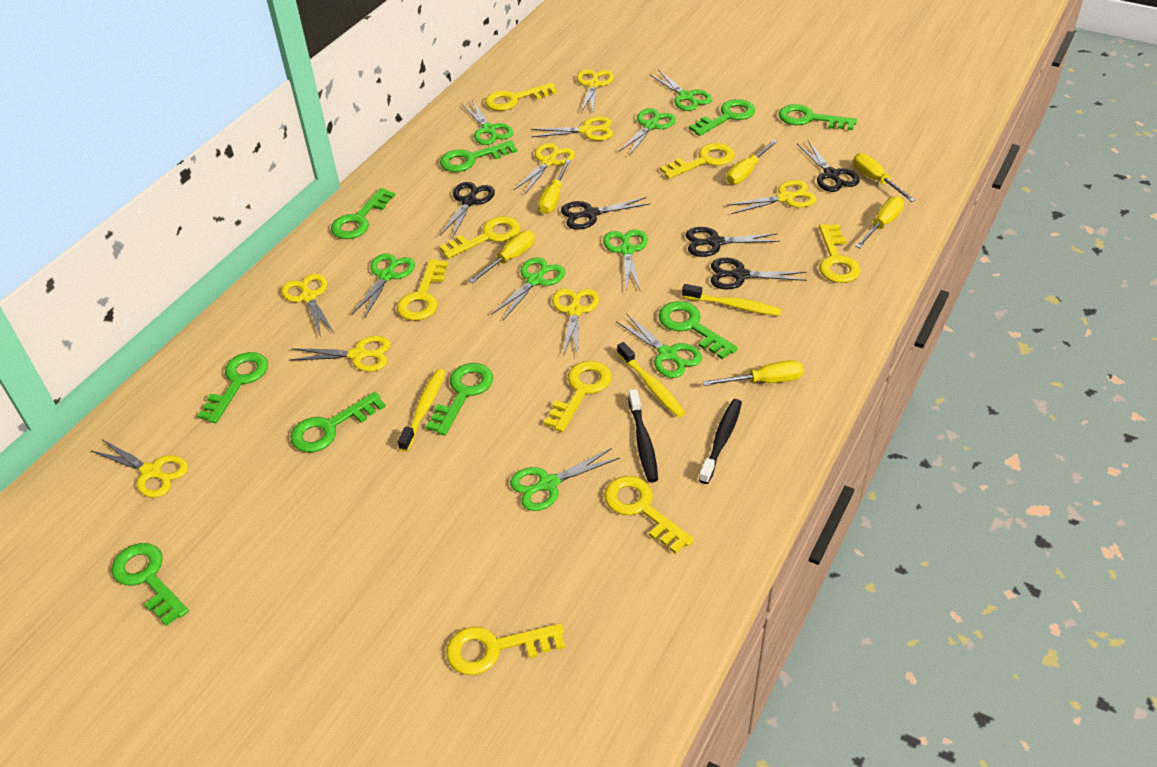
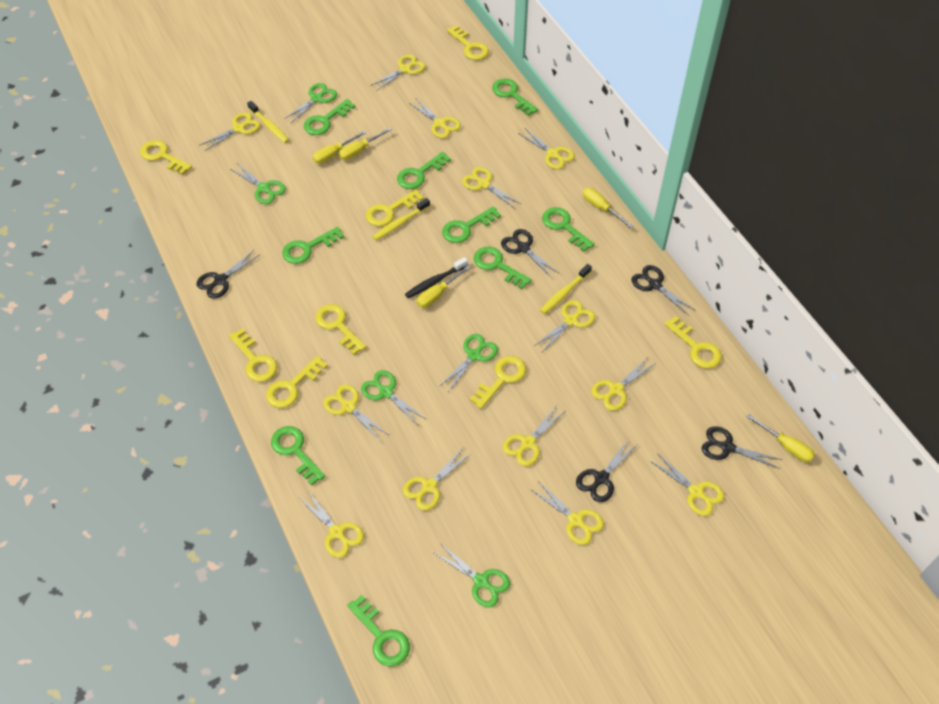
black toothbrush: 2 -> 1
green scissors: 8 -> 5
yellow scissors: 8 -> 13
yellow screwdriver: 6 -> 5

